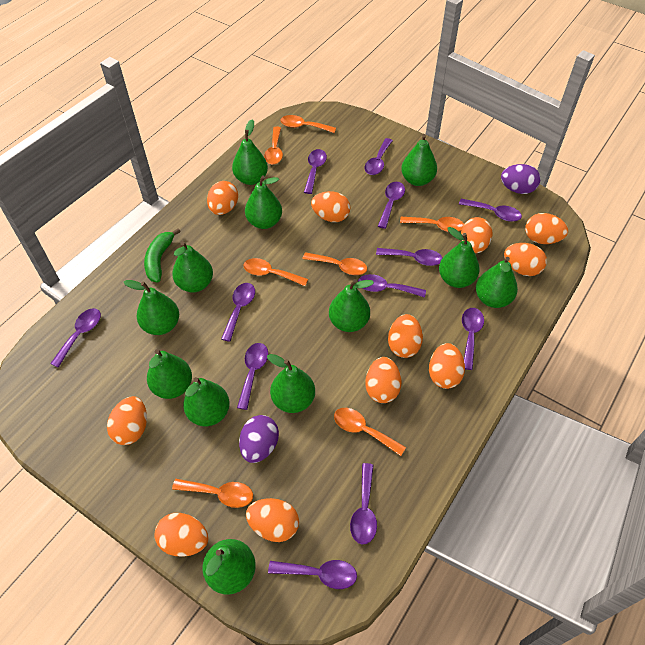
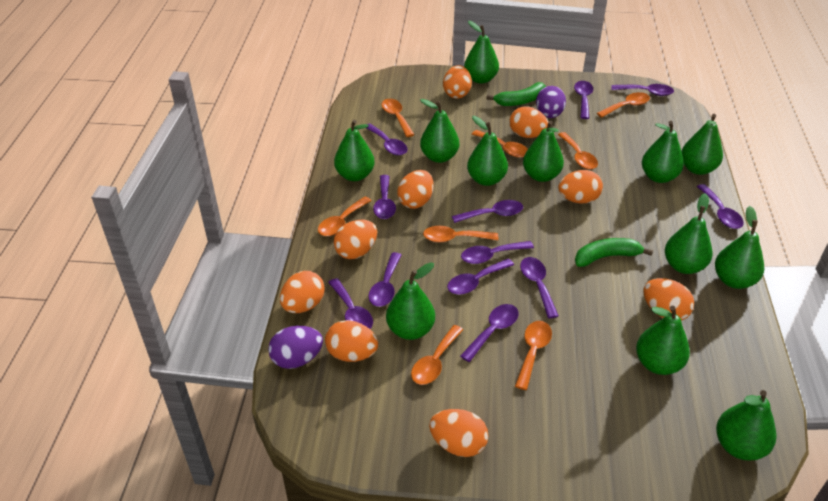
green banana: 1 -> 2
orange egg: 11 -> 9
orange spoon: 7 -> 8

